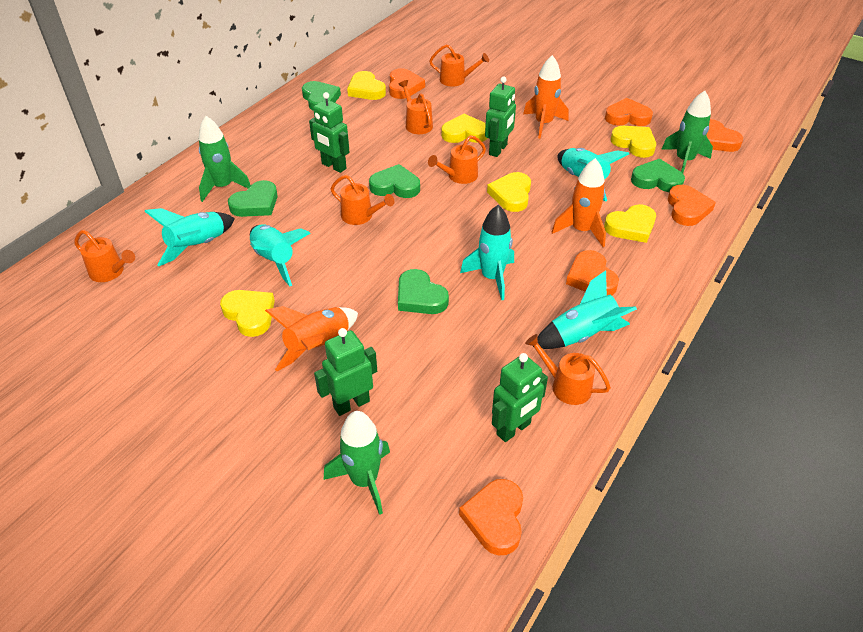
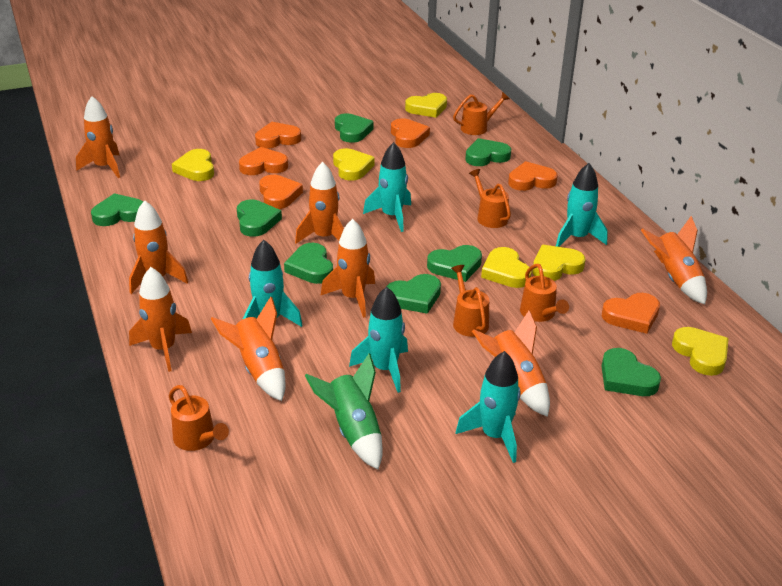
green heart: 5 -> 8
green robot: 4 -> 0
green rocket: 3 -> 1
orange rocket: 3 -> 8
orange watering can: 6 -> 5

